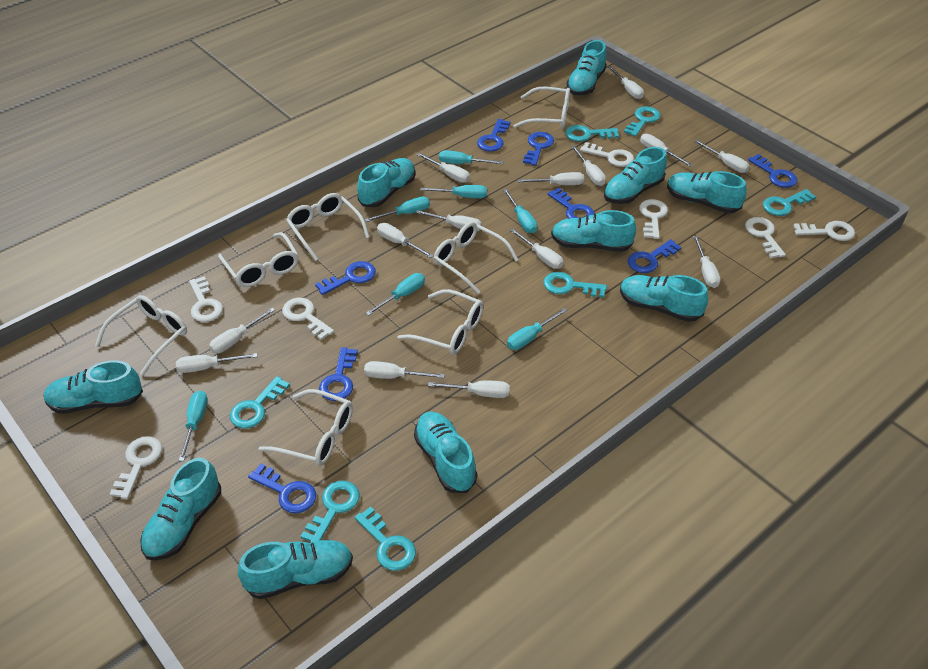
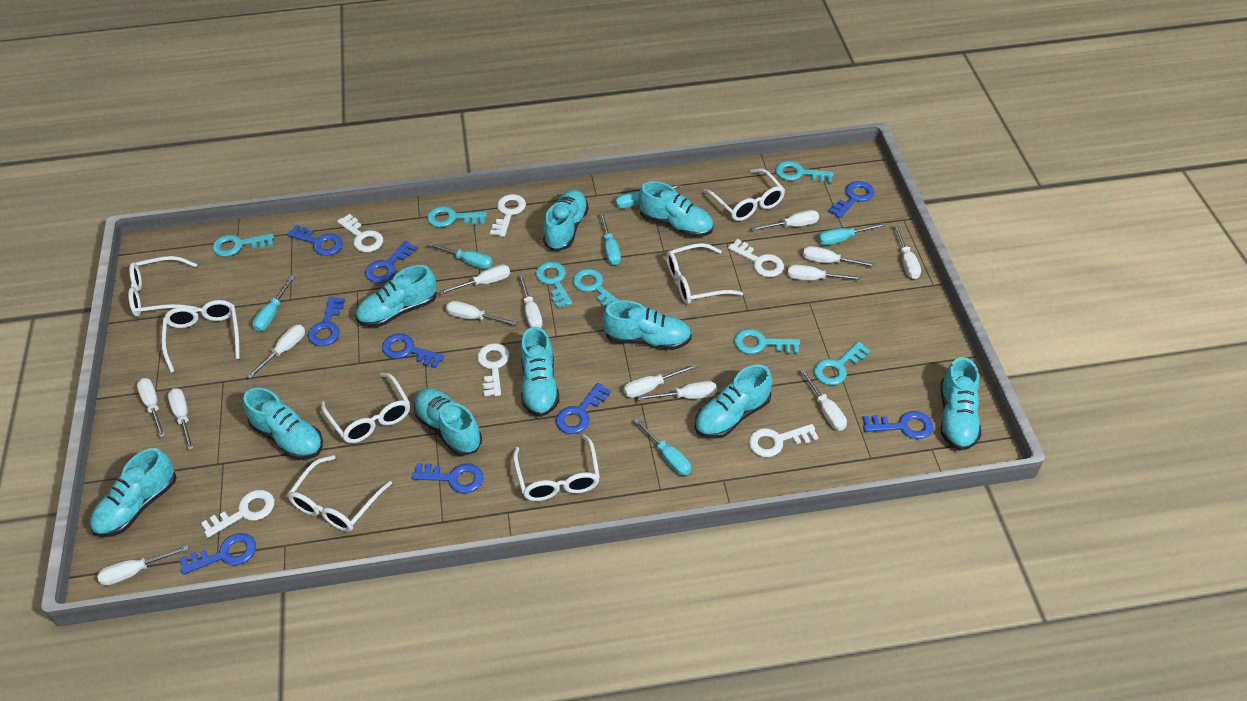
blue key: 8 -> 9
turquoise screwdriver: 7 -> 6
white key: 7 -> 6

